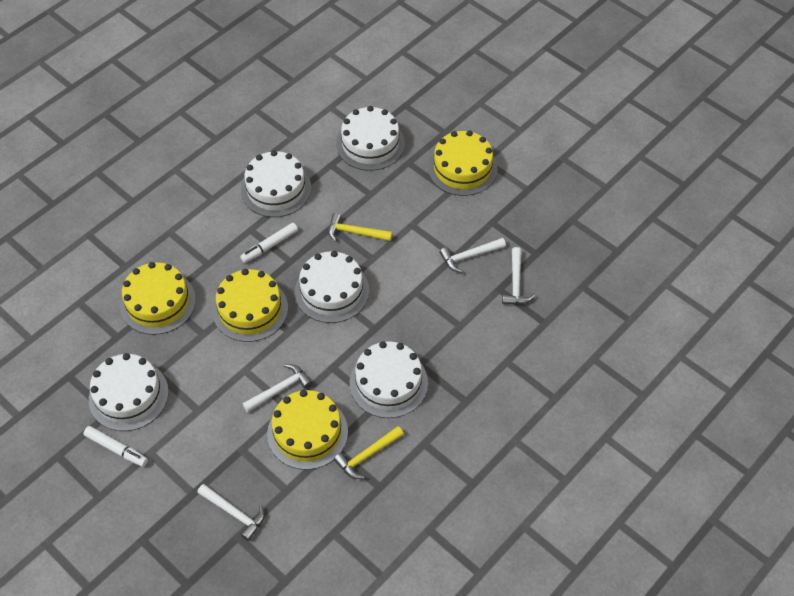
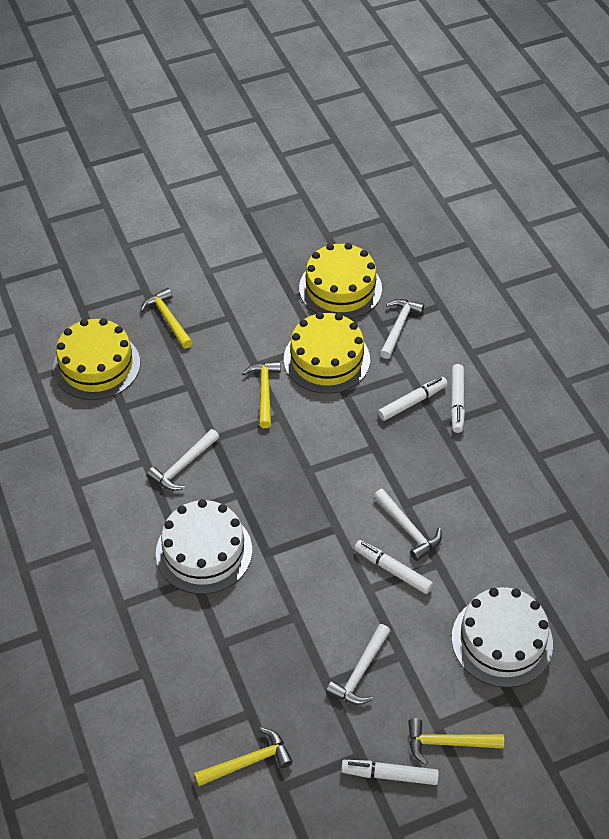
white cake: 5 -> 2
white marker: 2 -> 4
yellow cake: 4 -> 3
yellow hammer: 2 -> 4

